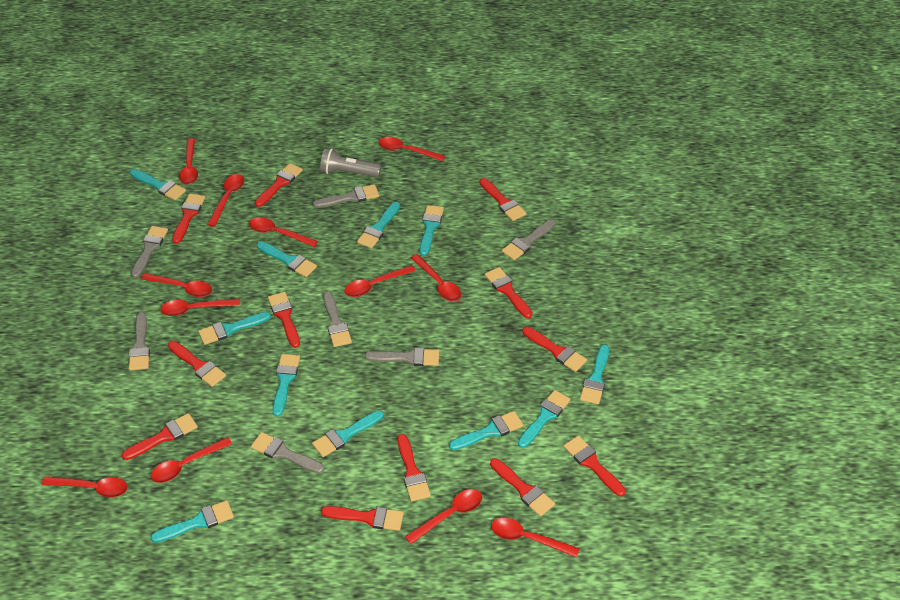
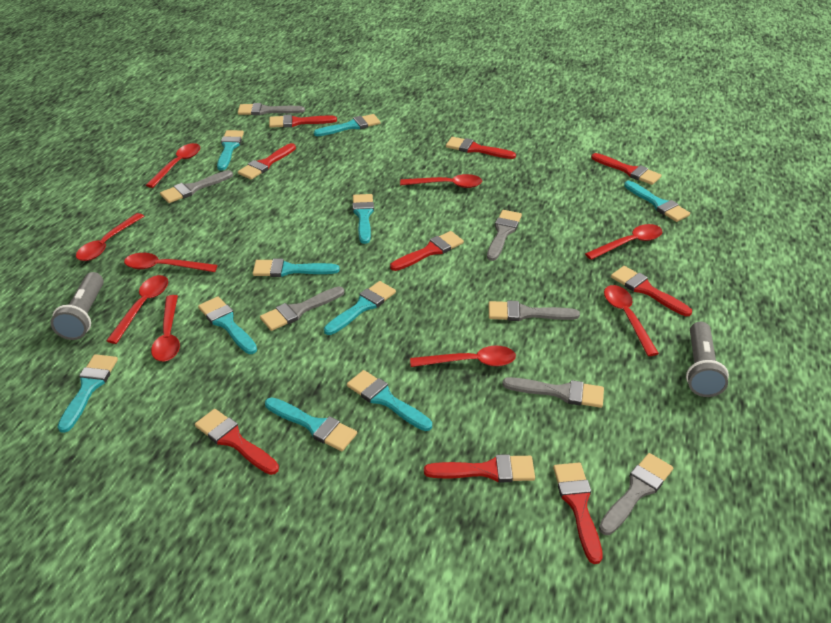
grey flashlight: 1 -> 2
red brush: 12 -> 9
red spoon: 12 -> 9
turquoise brush: 11 -> 10

